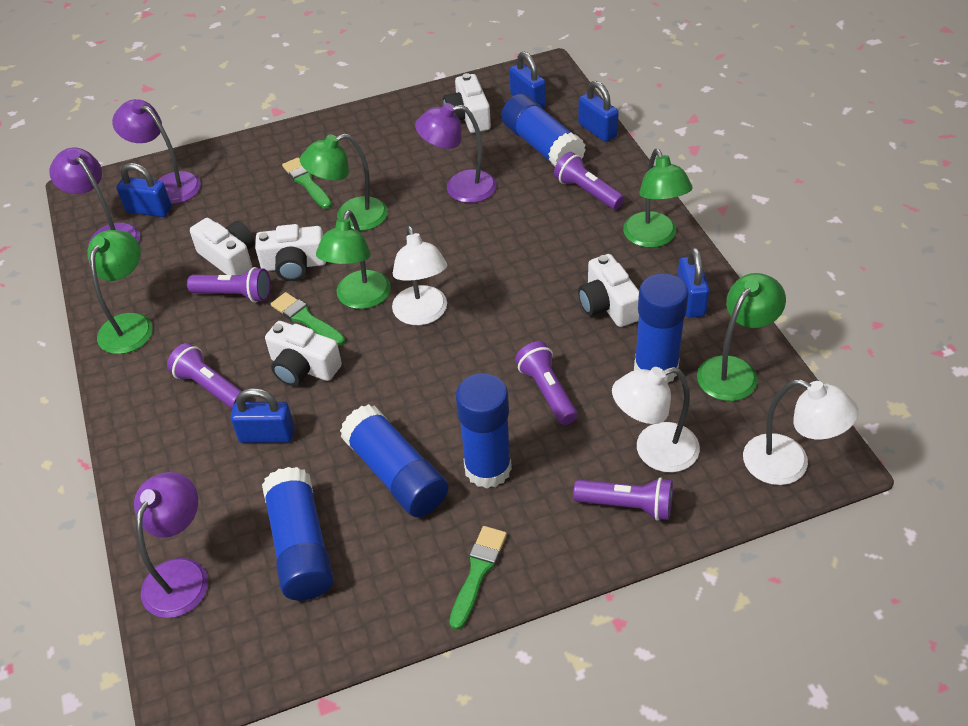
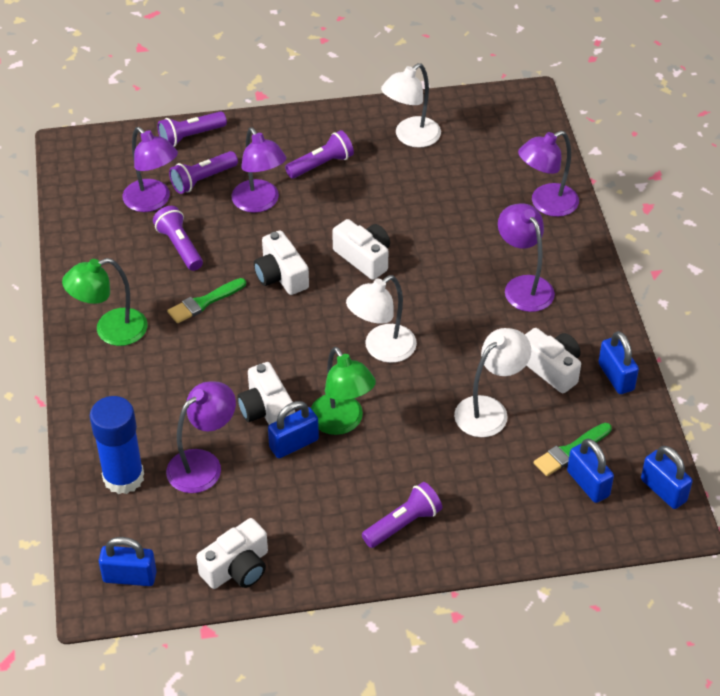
blue glue stick: 5 -> 1
green brush: 3 -> 2
green lamp: 5 -> 2
purple lamp: 4 -> 5

